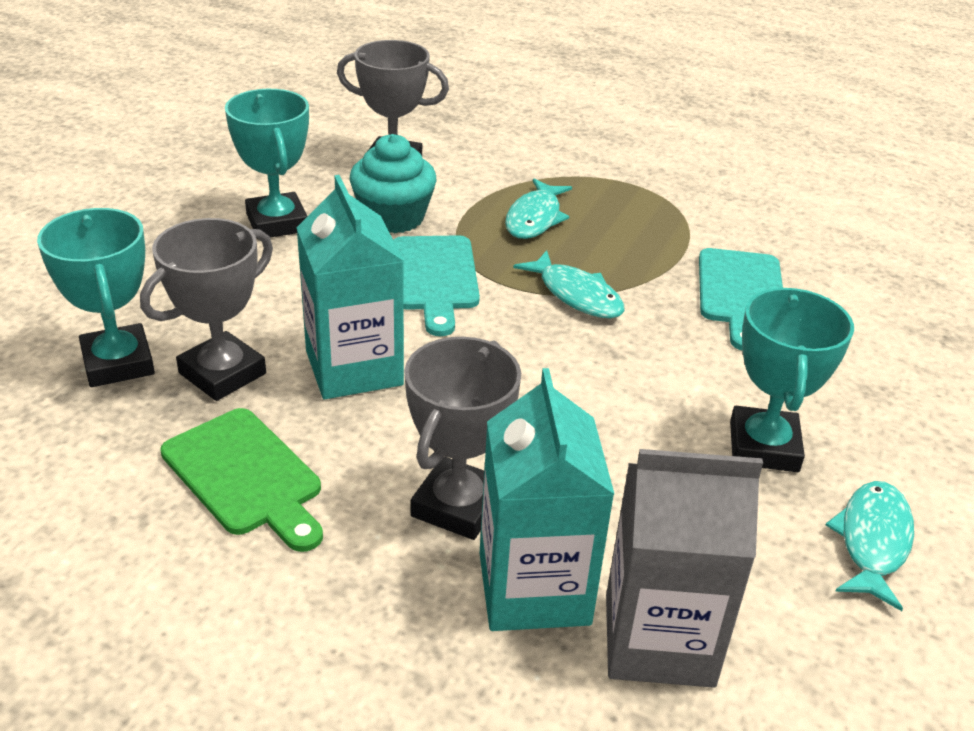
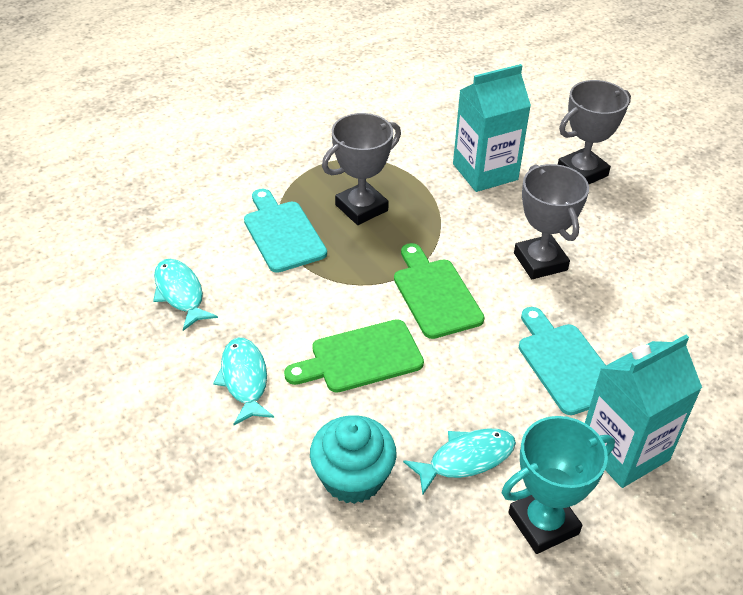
green cutting board: 1 -> 2
grey carton: 1 -> 0
turquoise trophy: 3 -> 1

